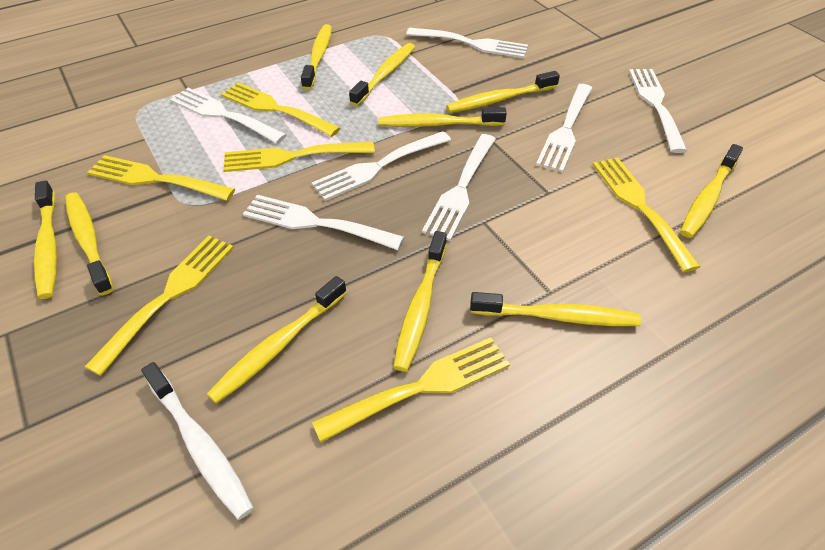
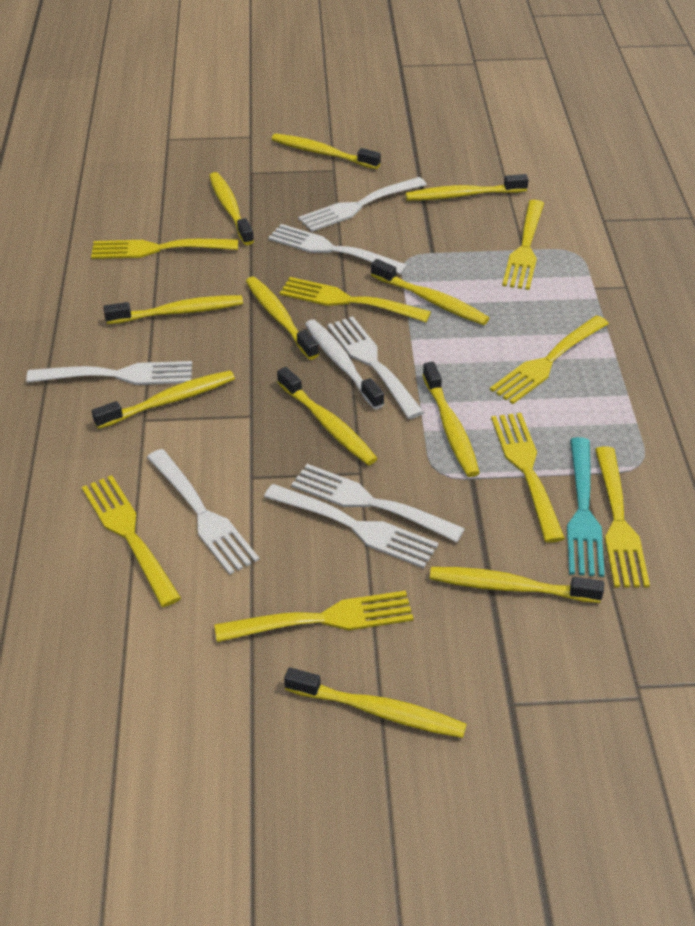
turquoise fork: 0 -> 1
yellow fork: 6 -> 8
yellow toothbrush: 10 -> 11

